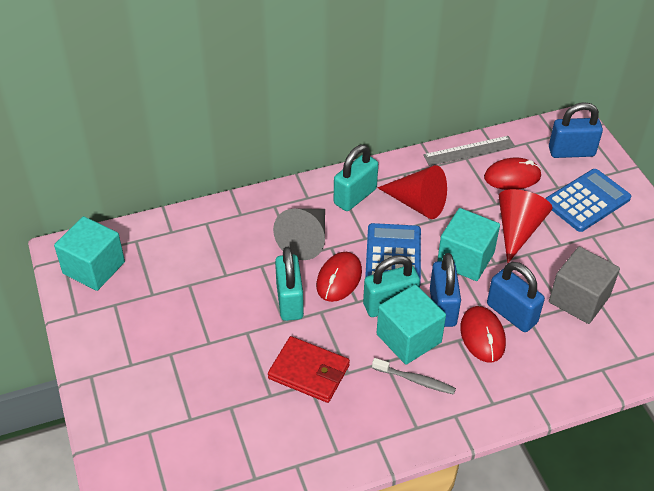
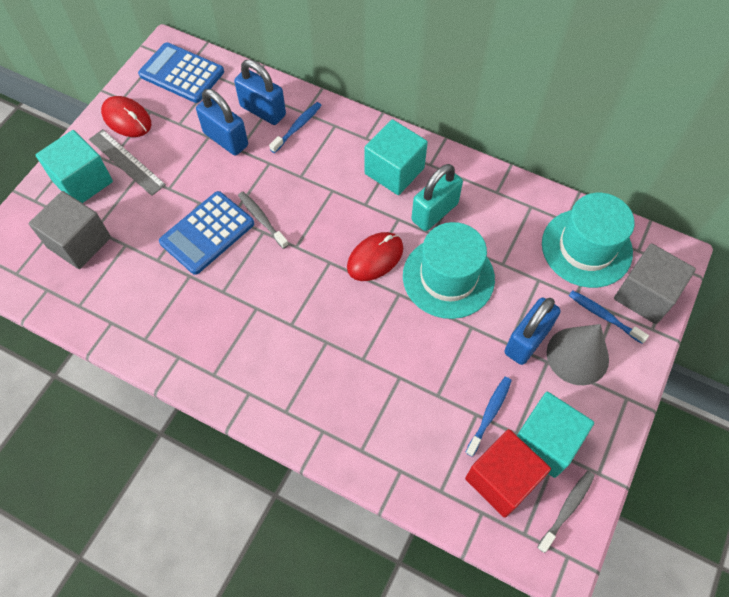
blue toothbrush: 0 -> 3
grey cube: 1 -> 2
grey toothbrush: 1 -> 2
red cone: 2 -> 0
red cube: 0 -> 1
red mouse: 3 -> 2
red wallet: 1 -> 0
turquoise hat: 0 -> 2
turquoise padlock: 3 -> 1

